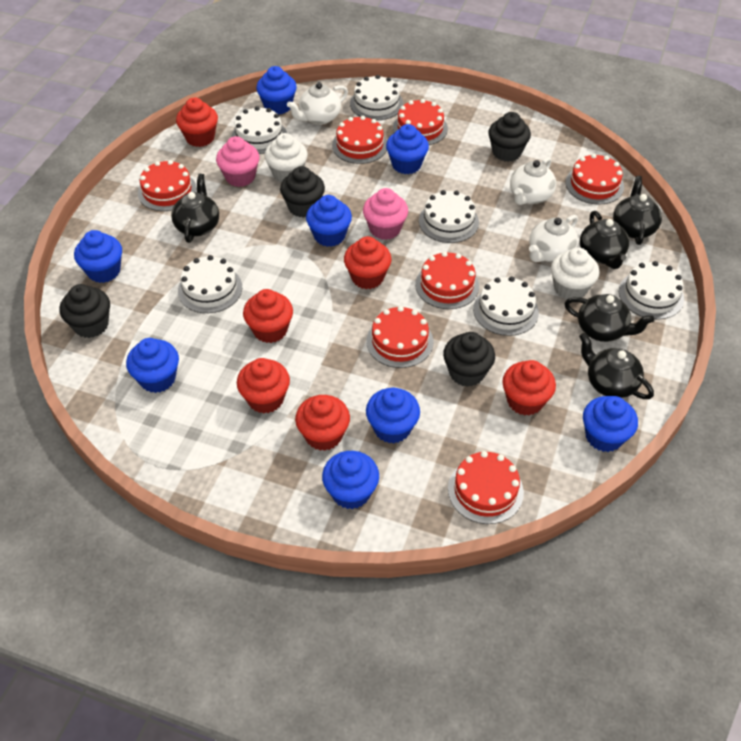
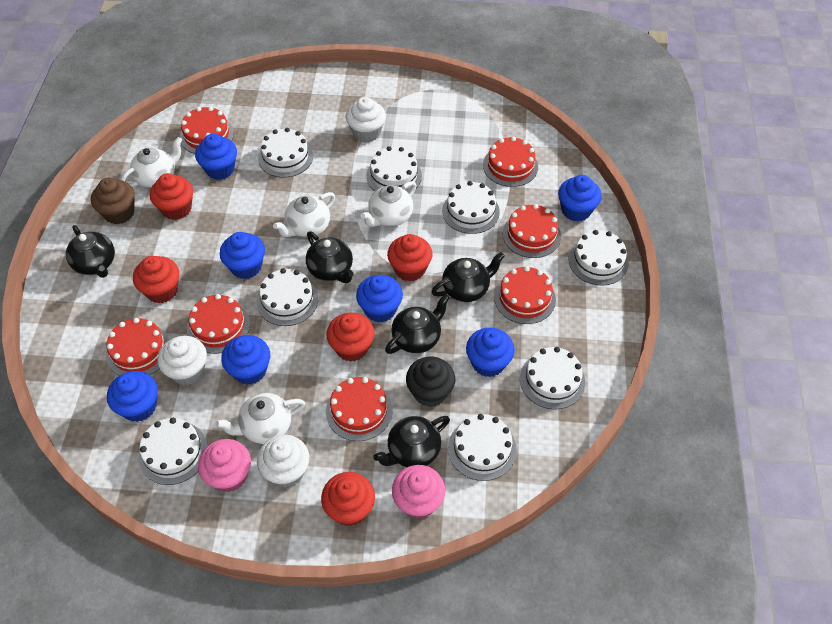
black cupcake: 4 -> 1
blue cupcake: 8 -> 7
brown cupcake: 0 -> 1
red cupcake: 6 -> 5
white cake: 6 -> 8
white cupcake: 2 -> 3
white teapot: 3 -> 4

